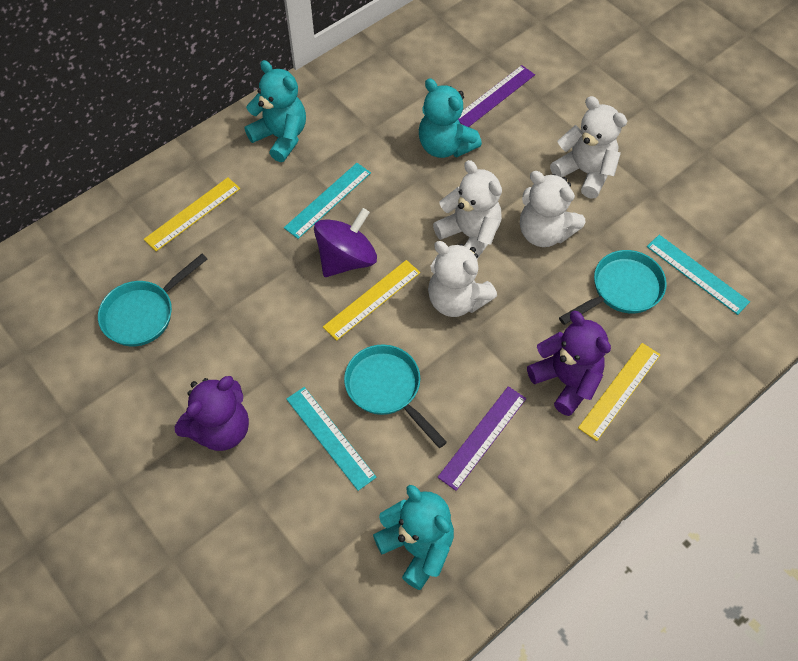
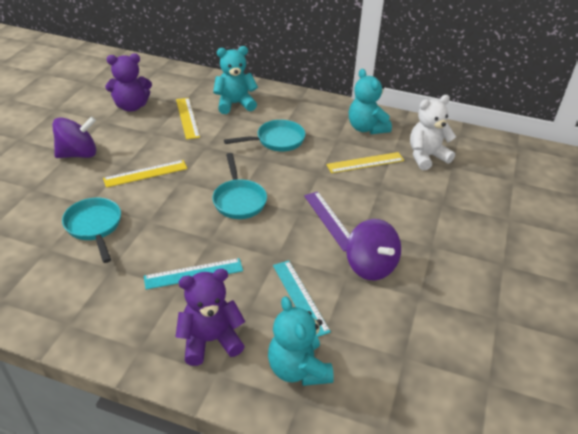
purple ruler: 2 -> 1
purple spinning top: 1 -> 2
turquoise ruler: 3 -> 2
white teddy bear: 4 -> 1

